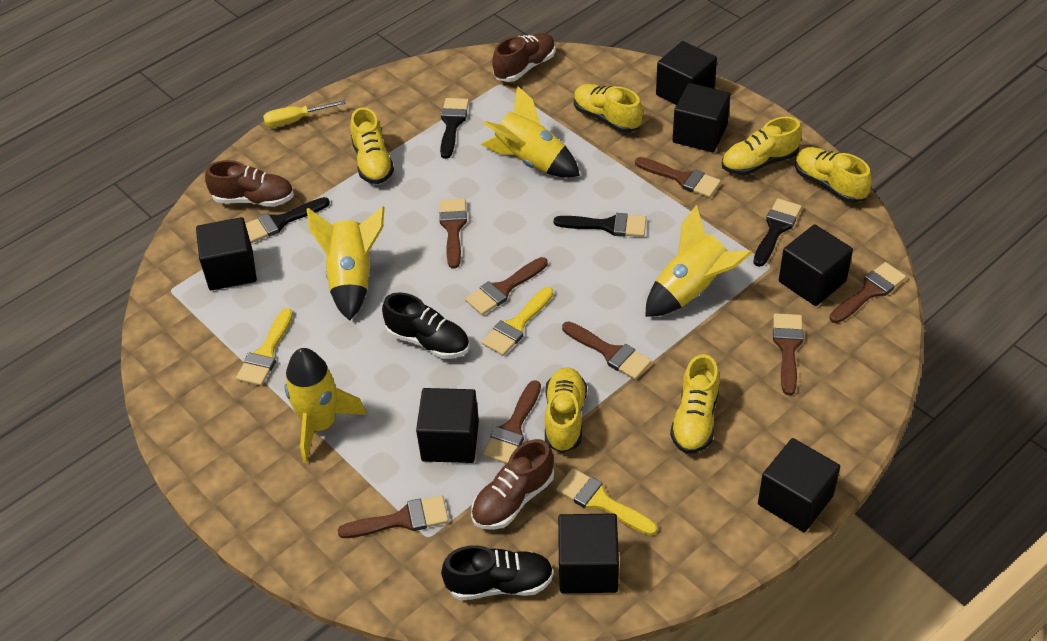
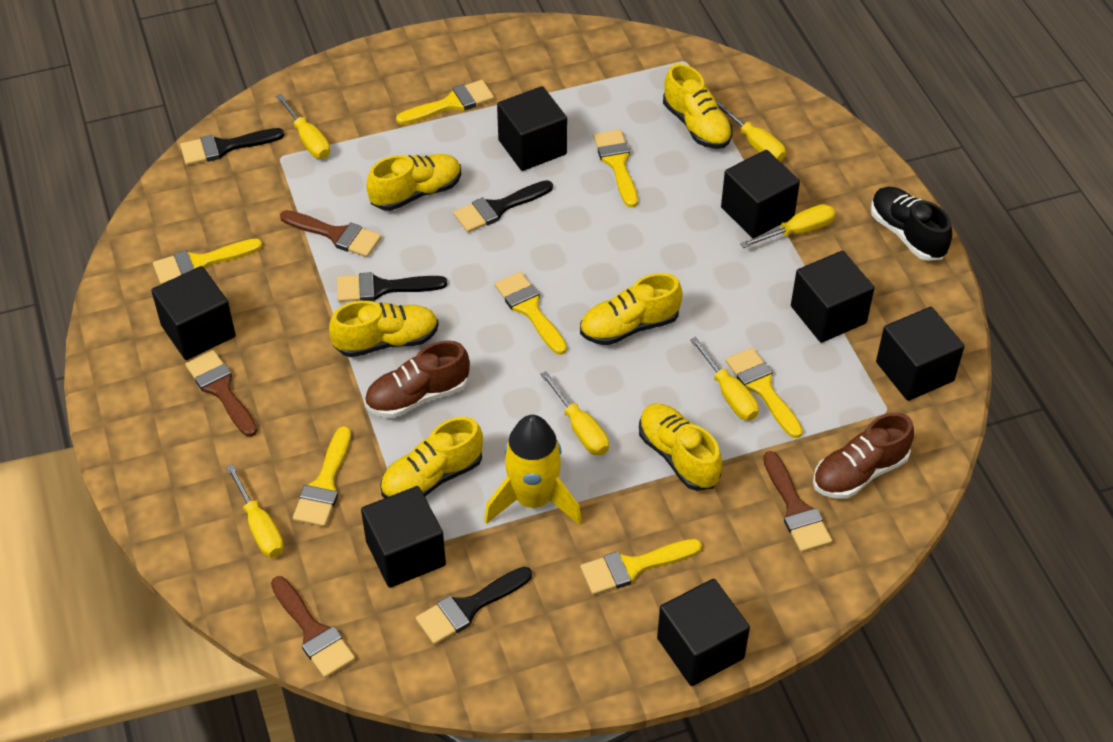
black shoe: 2 -> 1
brown brush: 8 -> 4
brown shoe: 3 -> 2
yellow brush: 3 -> 7
yellow rocket: 4 -> 1
yellow screwdriver: 1 -> 6

